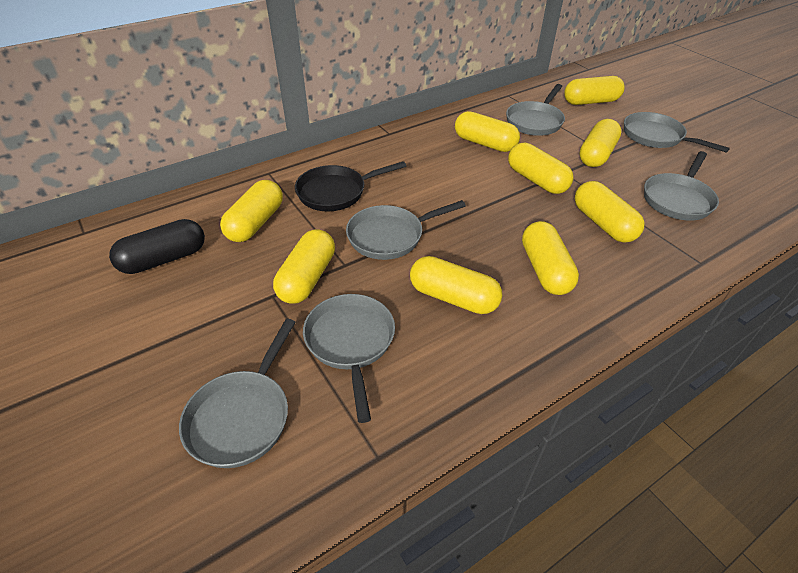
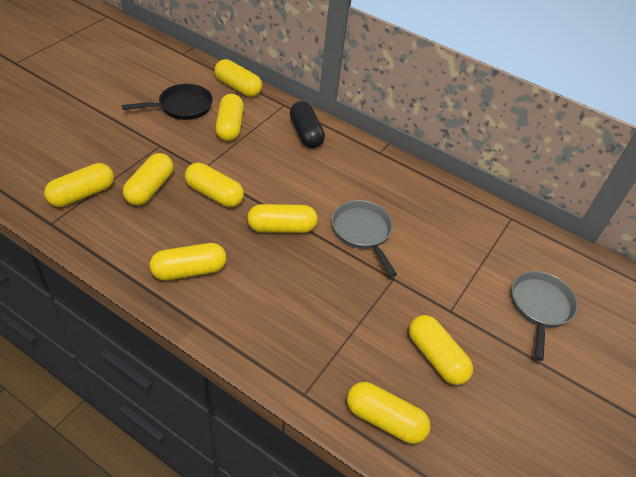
grey pan: 6 -> 2

